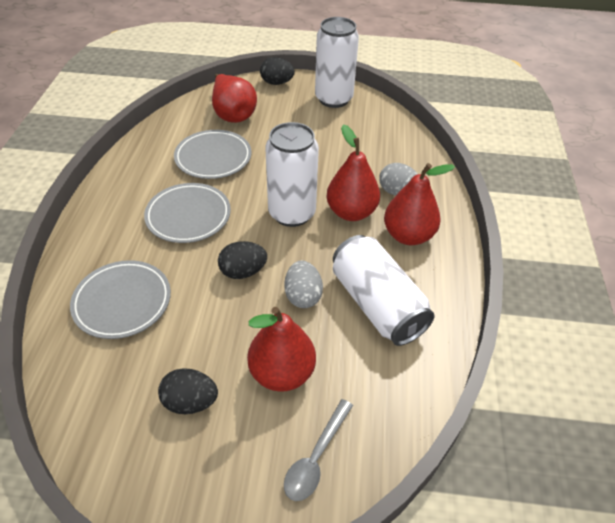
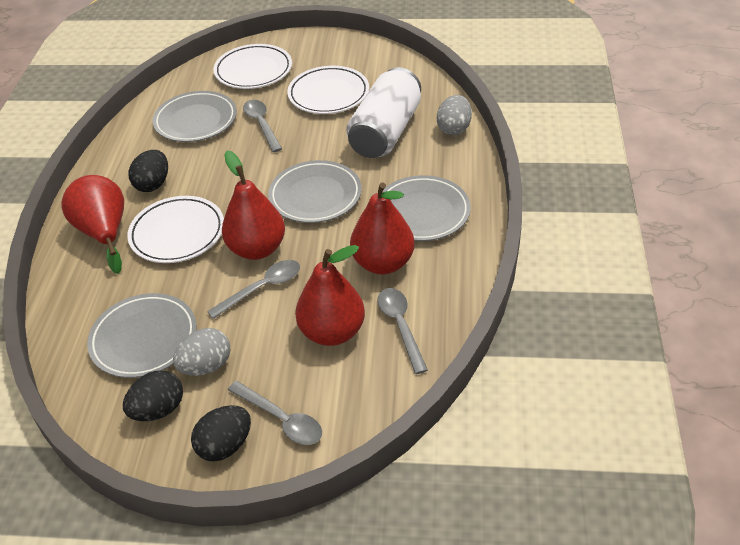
grey plate: 3 -> 4
grey spoon: 1 -> 4
white can: 3 -> 1
white plate: 0 -> 3

